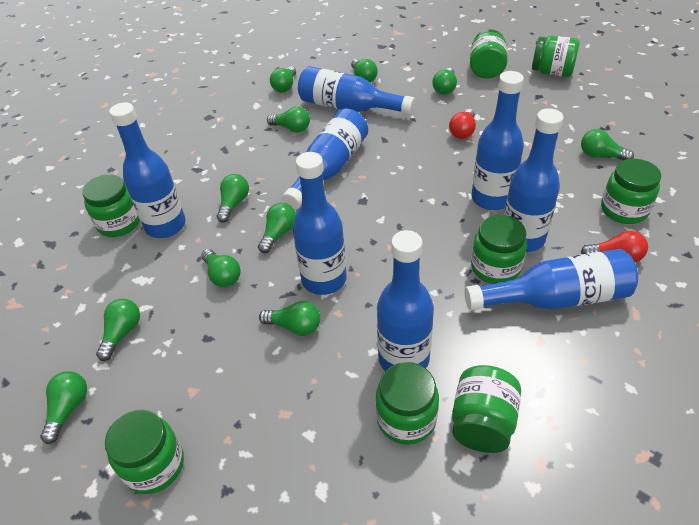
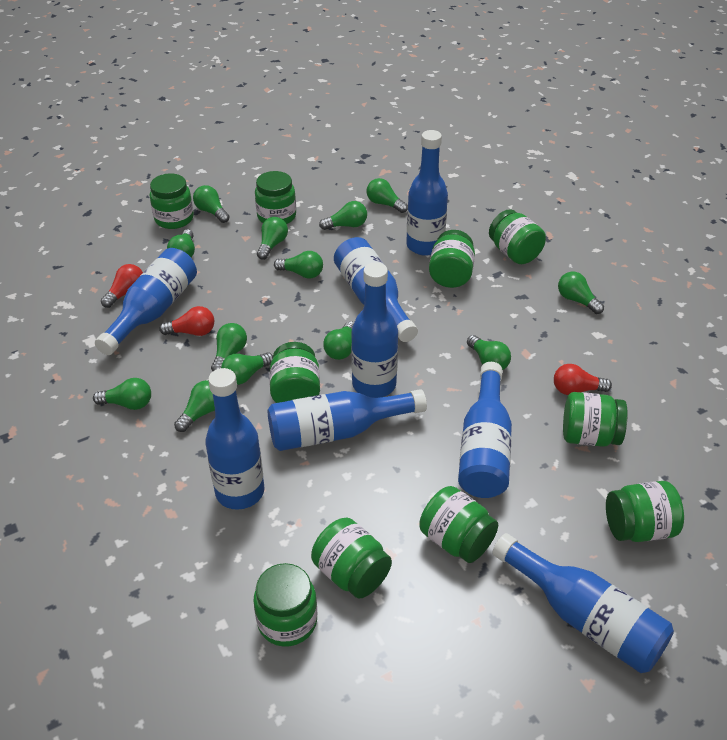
green jar: 8 -> 10
green light bulb: 11 -> 13
red light bulb: 2 -> 3

